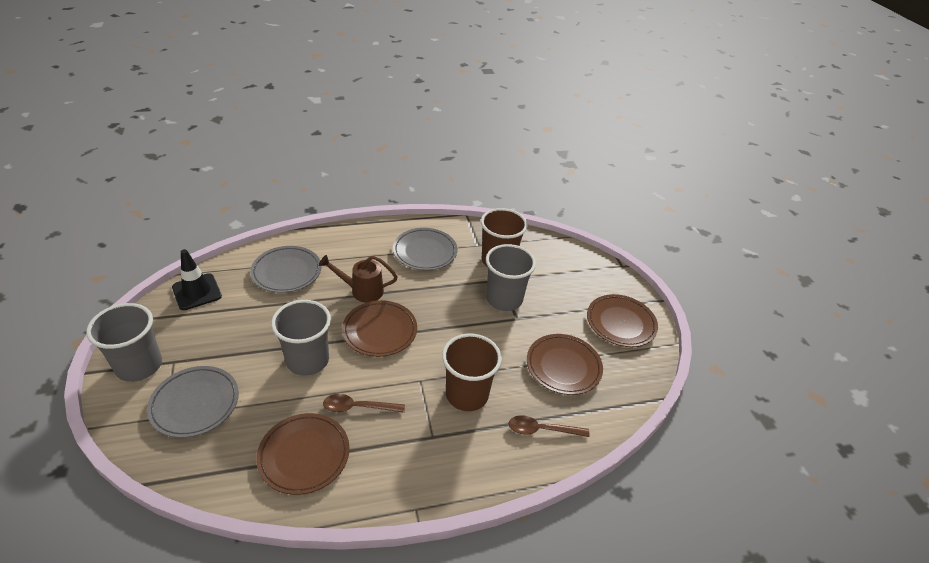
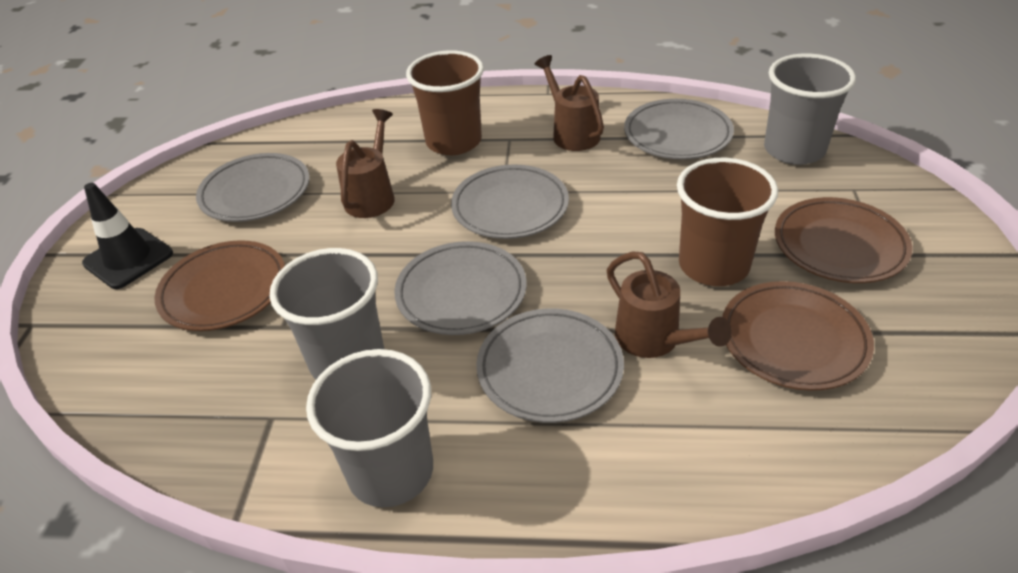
brown plate: 4 -> 3
brown spoon: 2 -> 0
brown watering can: 1 -> 3
grey plate: 3 -> 5

